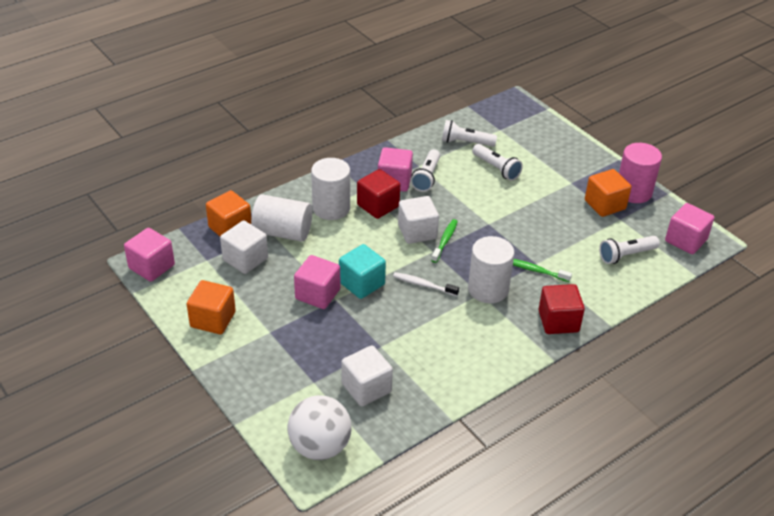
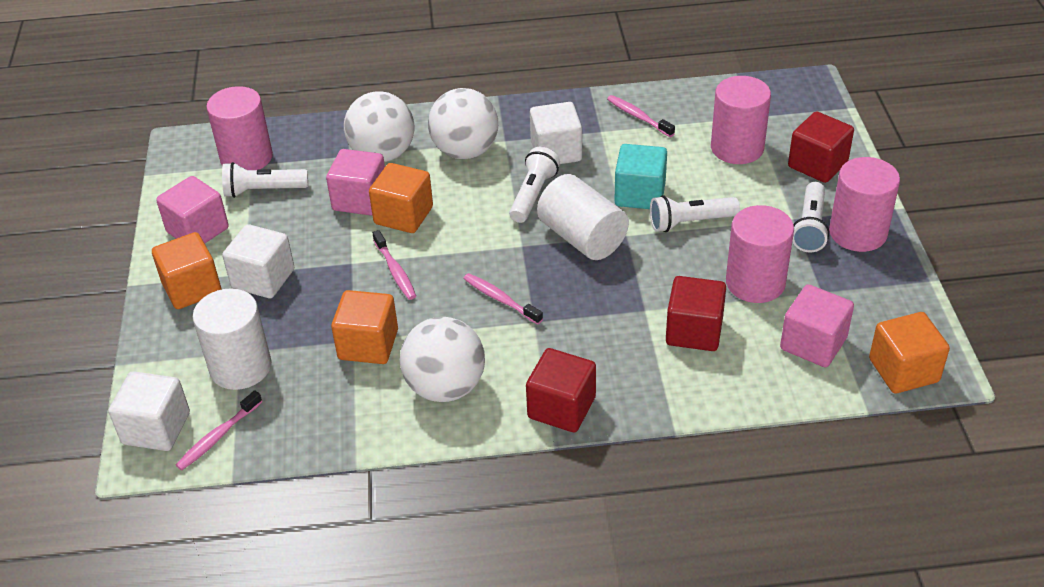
green toothbrush: 2 -> 0
orange cube: 3 -> 4
pink cube: 4 -> 3
pink cylinder: 1 -> 4
pink toothbrush: 0 -> 4
red cube: 2 -> 3
white ball: 1 -> 3
white cylinder: 3 -> 2
white toothbrush: 1 -> 0

